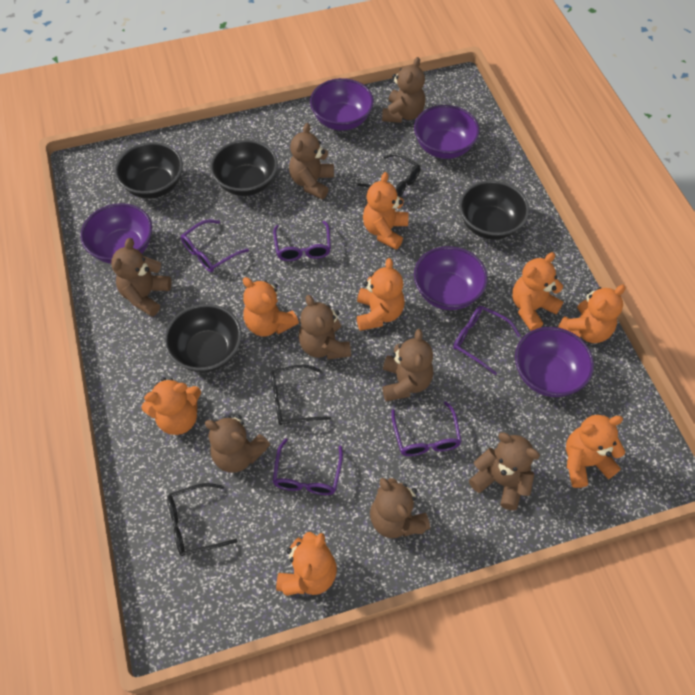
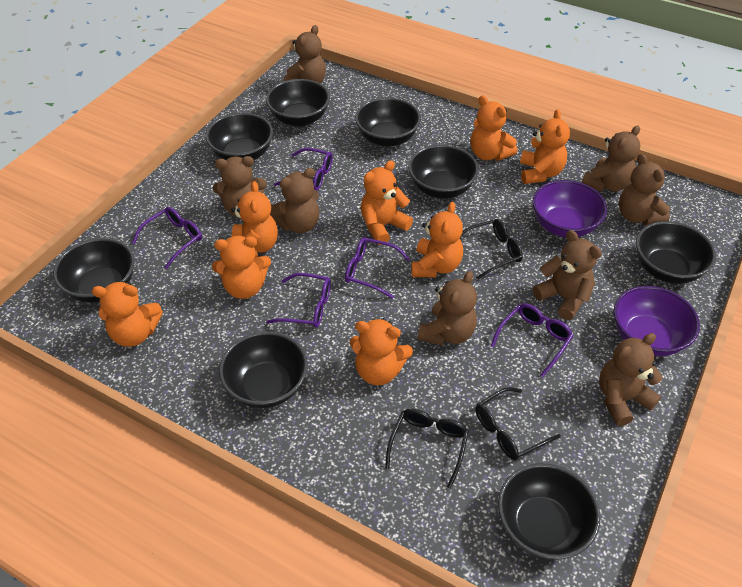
black bowl: 4 -> 8
purple bowl: 5 -> 2

